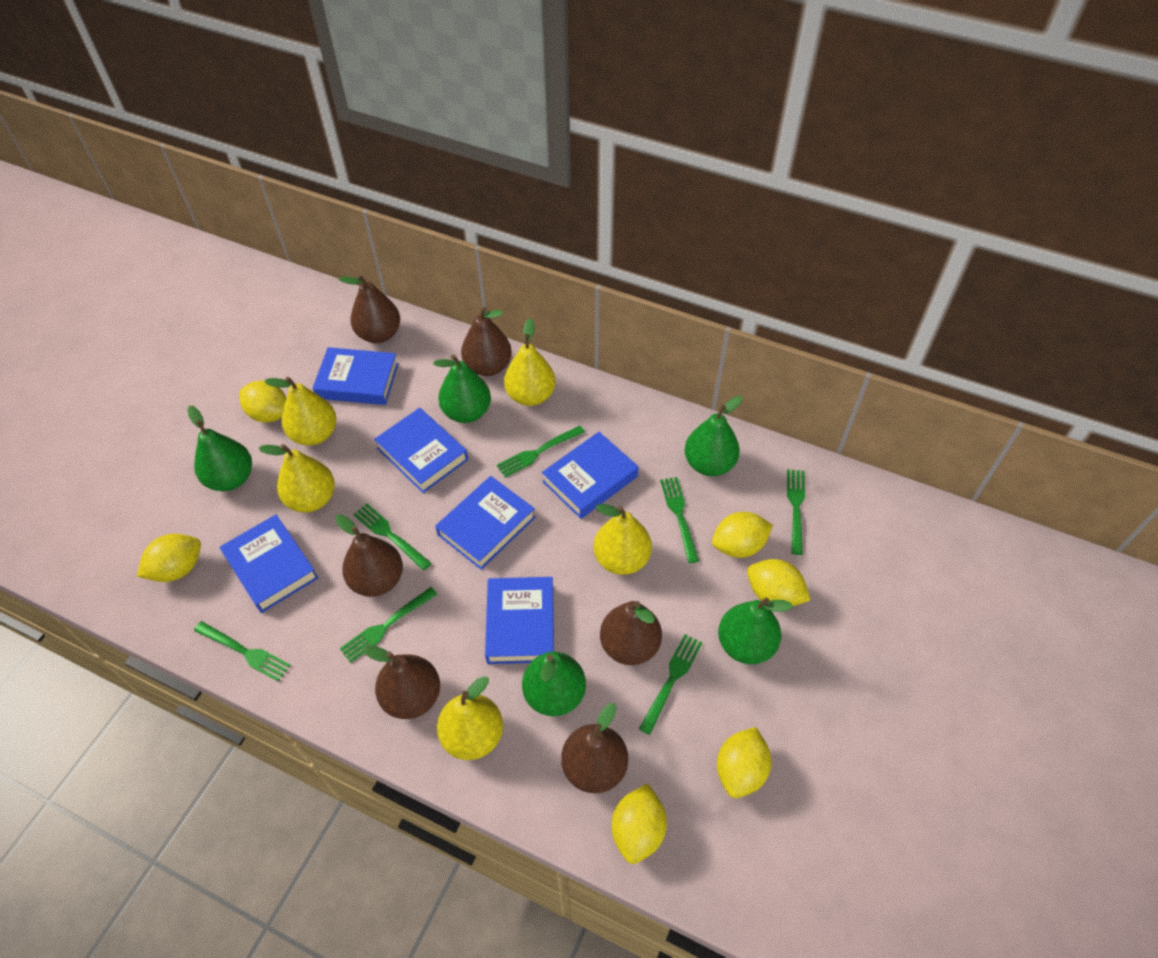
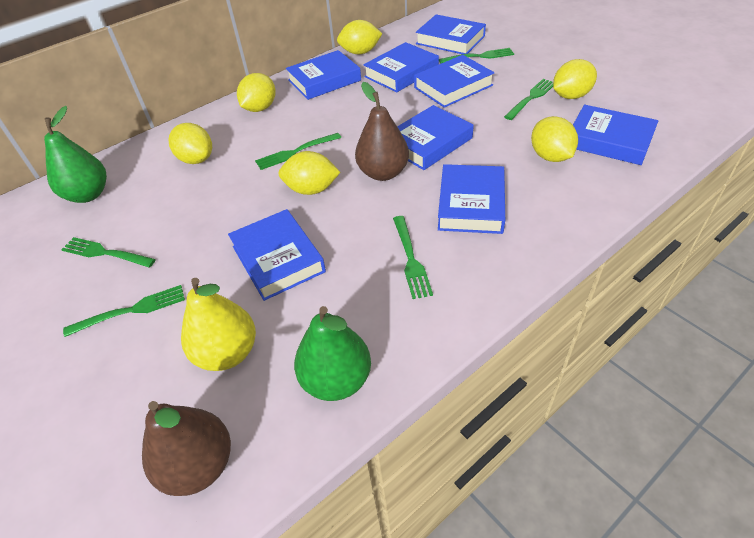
blue book: 6 -> 8
brown pear: 6 -> 2
green fork: 7 -> 6
green pear: 5 -> 2
yellow pear: 5 -> 1

